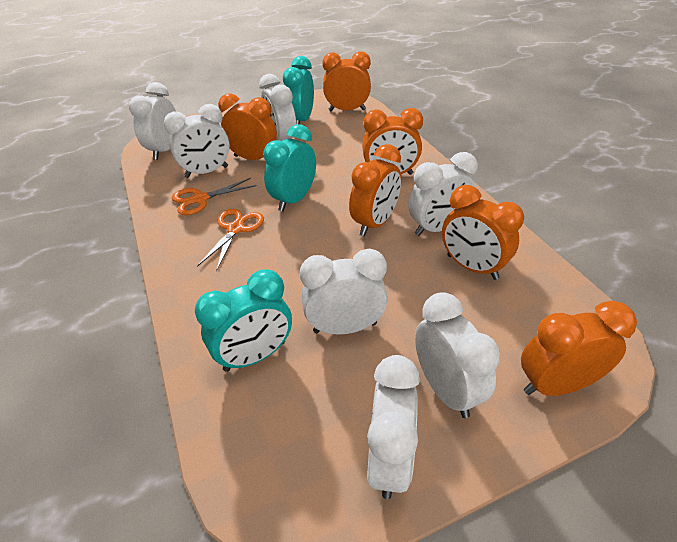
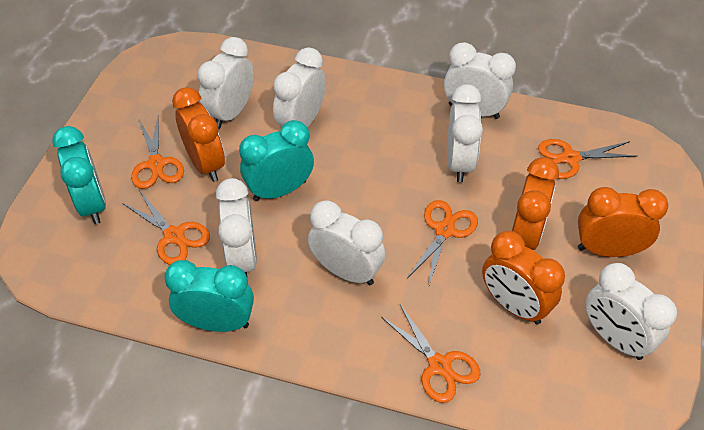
orange clock: 6 -> 4
orange scissors: 2 -> 5

